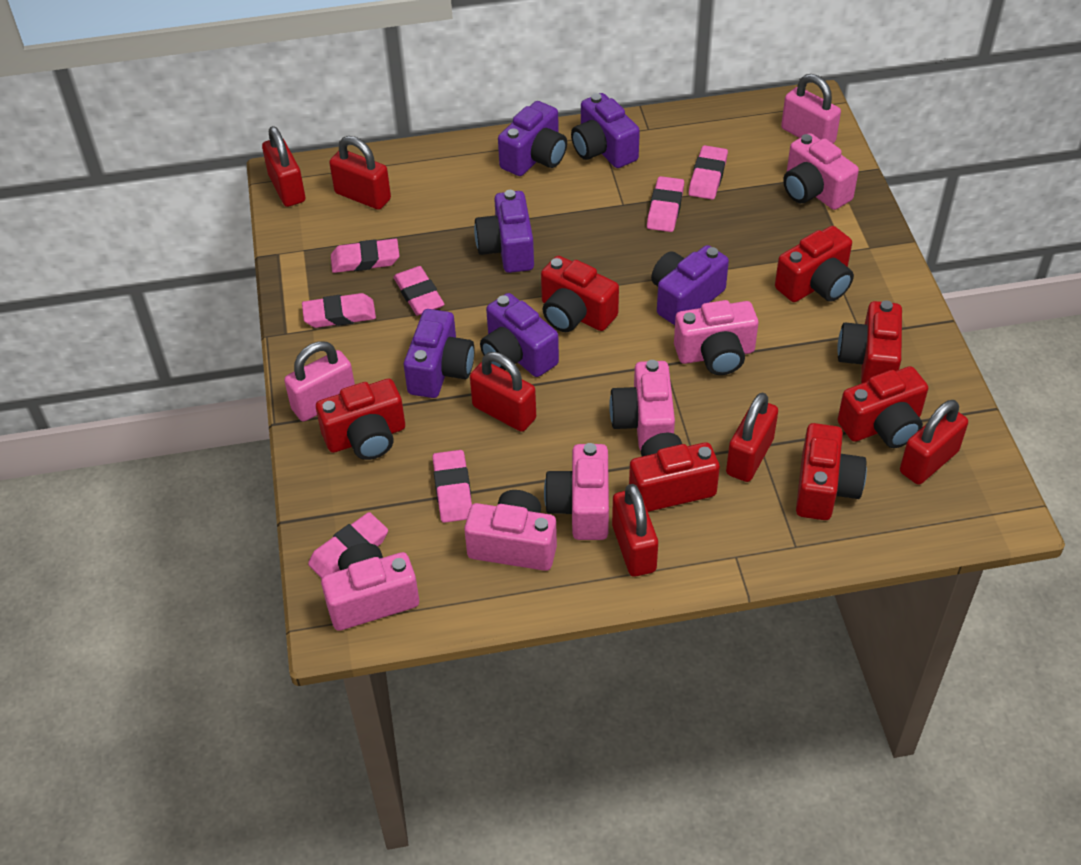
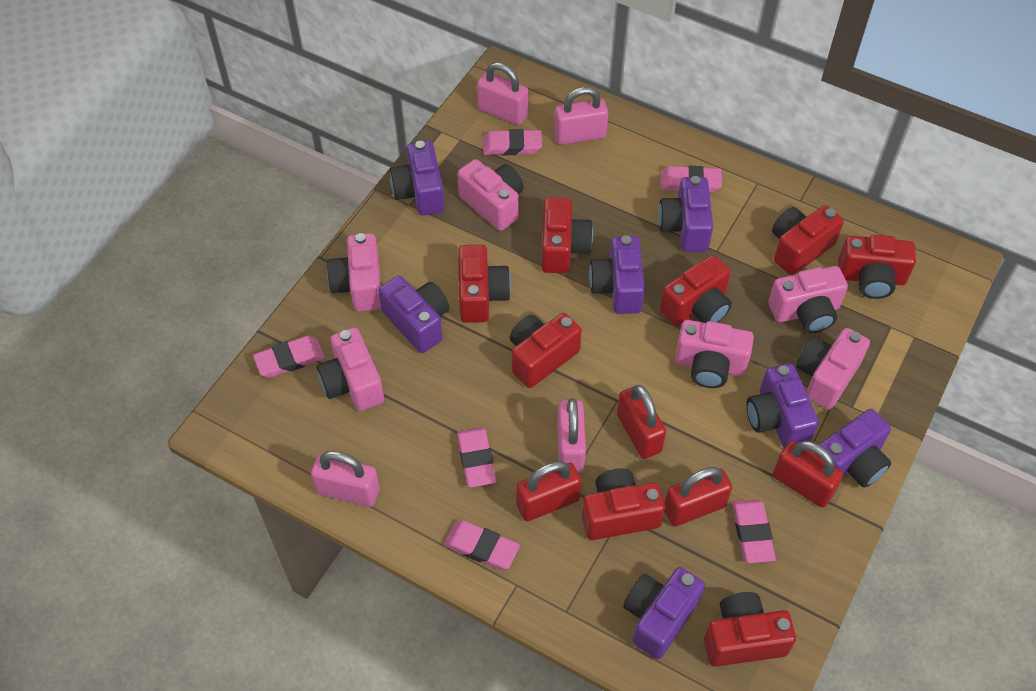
pink eraser: 7 -> 6
pink padlock: 2 -> 4
purple camera: 6 -> 7
red camera: 7 -> 8
red padlock: 6 -> 4

